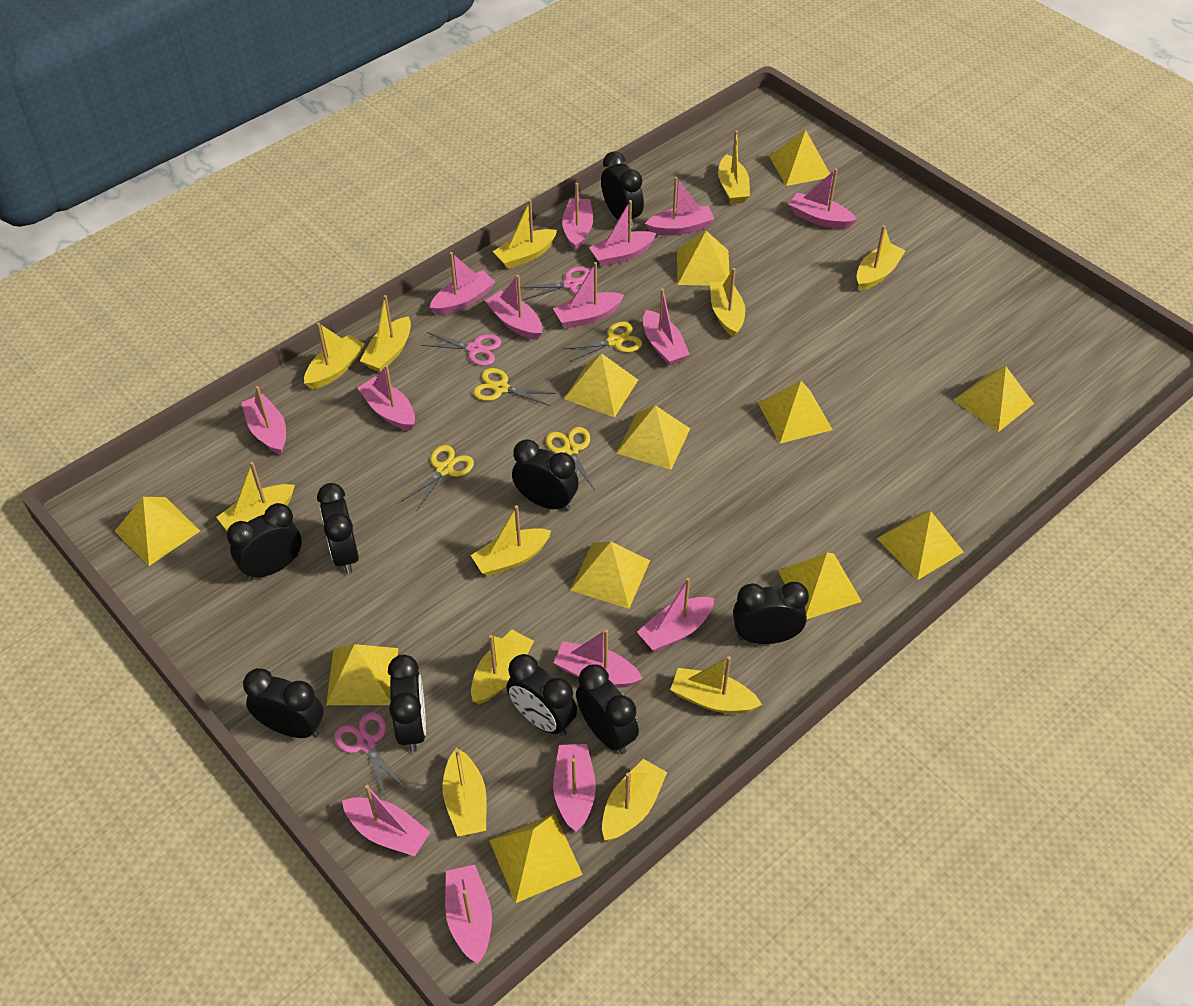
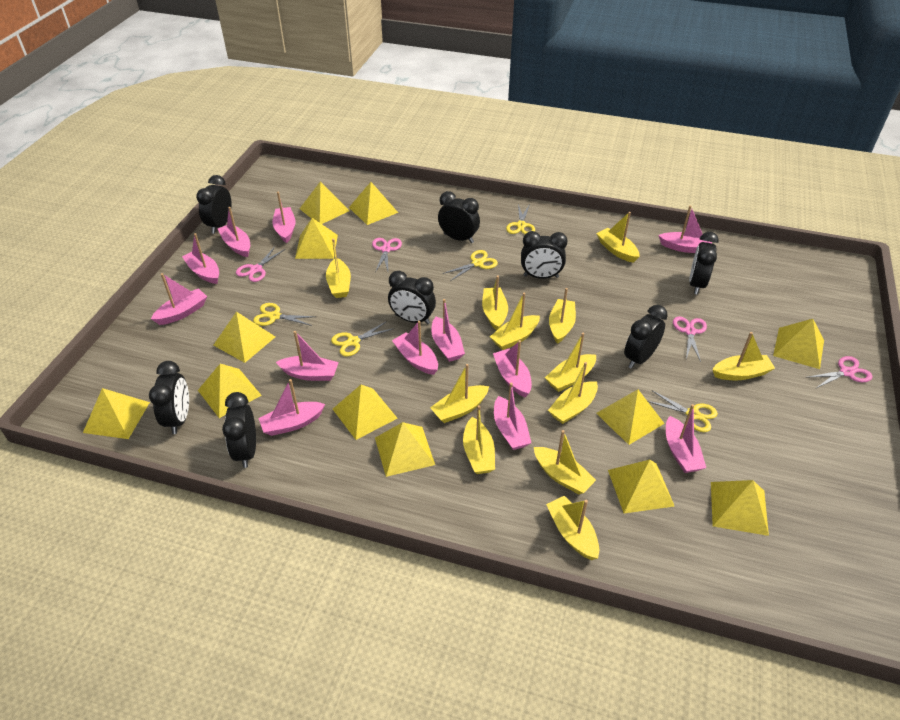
black clock: 9 -> 8
pink boat: 15 -> 12
pink scissors: 3 -> 4
yellow scissors: 4 -> 5

